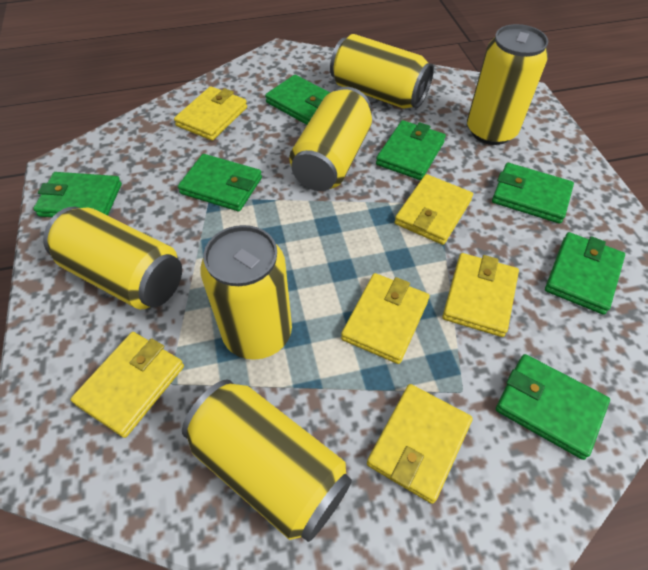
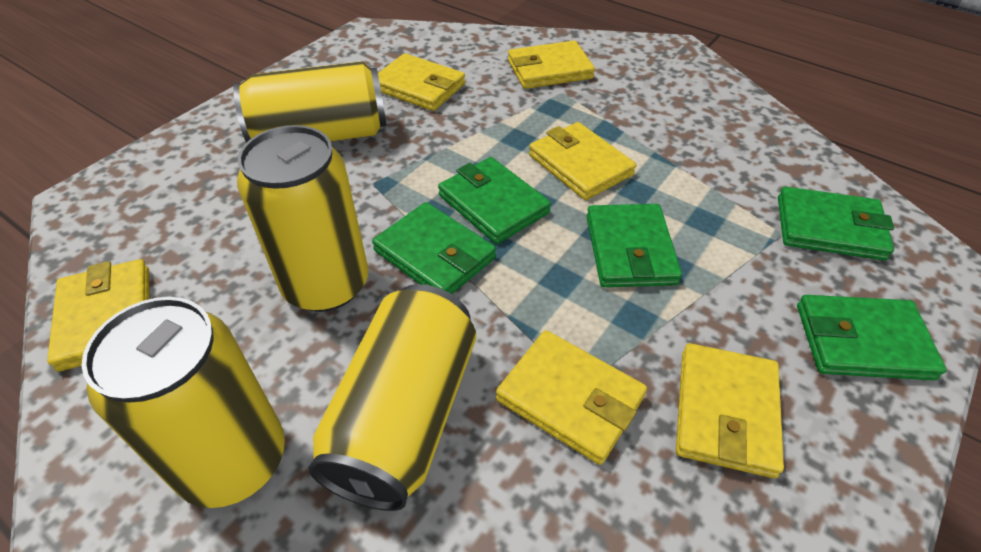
green wallet: 7 -> 5
yellow can: 6 -> 4

